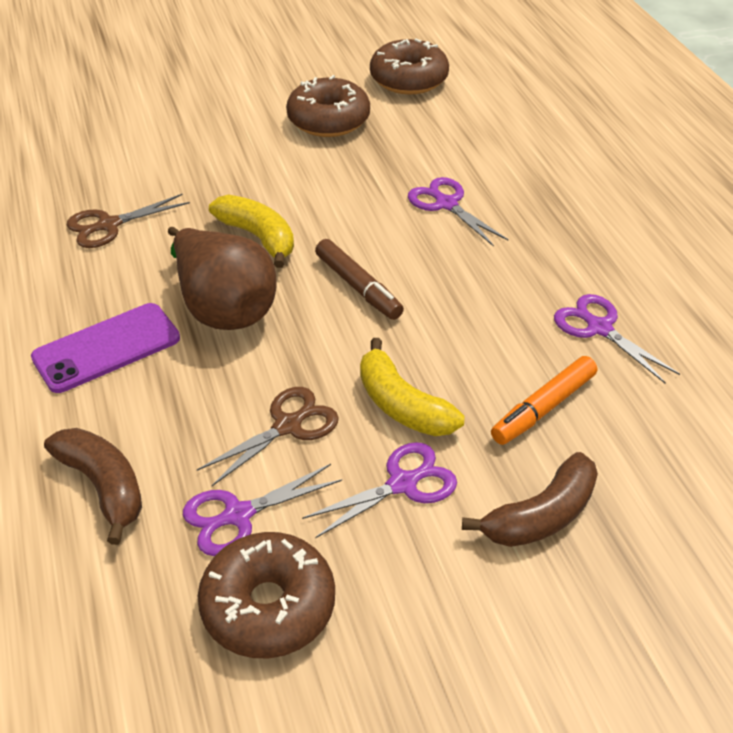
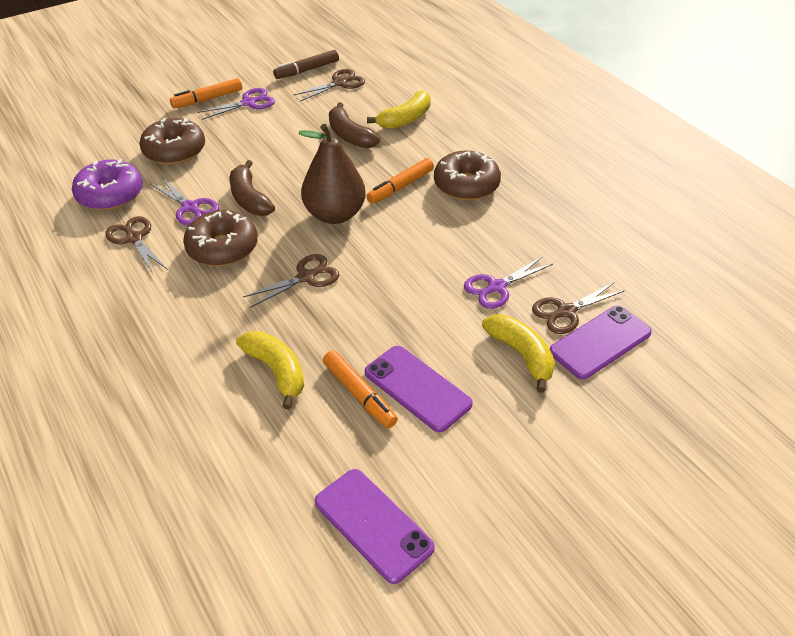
brown scissors: 2 -> 4
orange marker: 1 -> 3
purple donut: 0 -> 1
purple phone: 1 -> 3
purple scissors: 4 -> 3
yellow banana: 2 -> 3

